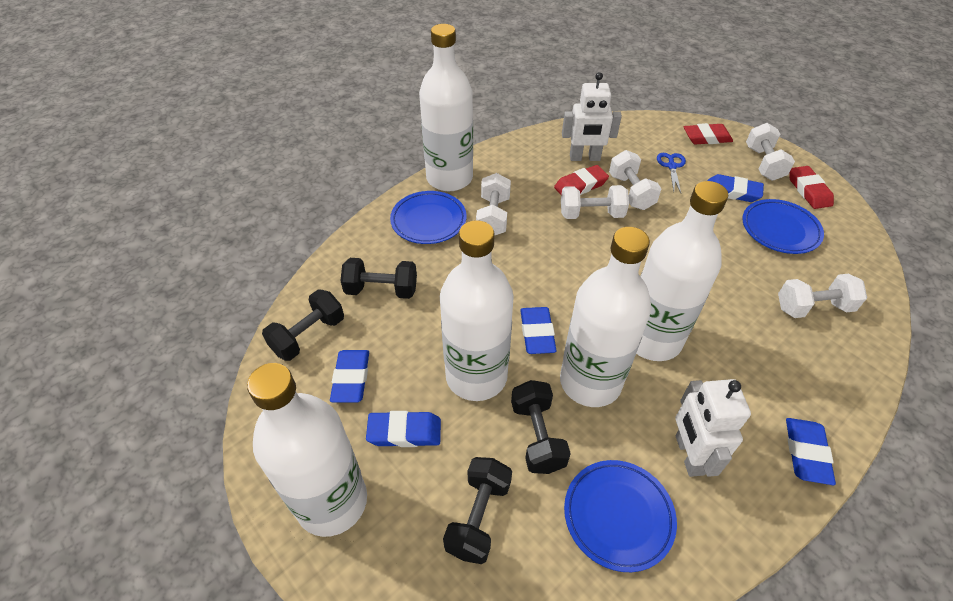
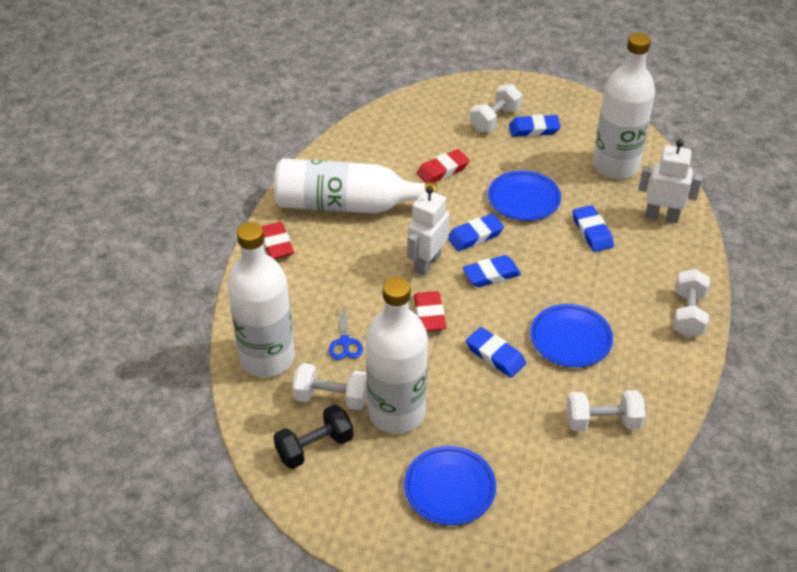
black dumbbell: 4 -> 1
white bottle: 5 -> 4
white dumbbell: 5 -> 4

